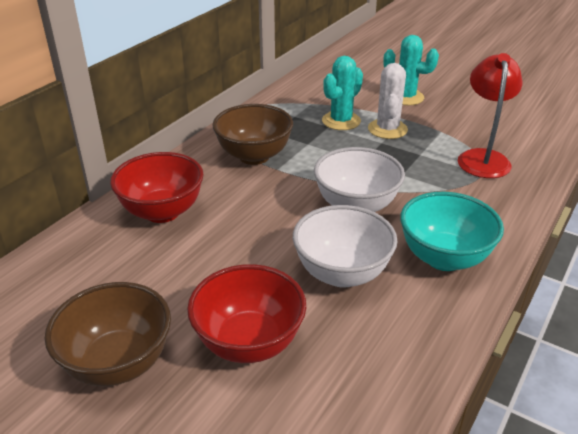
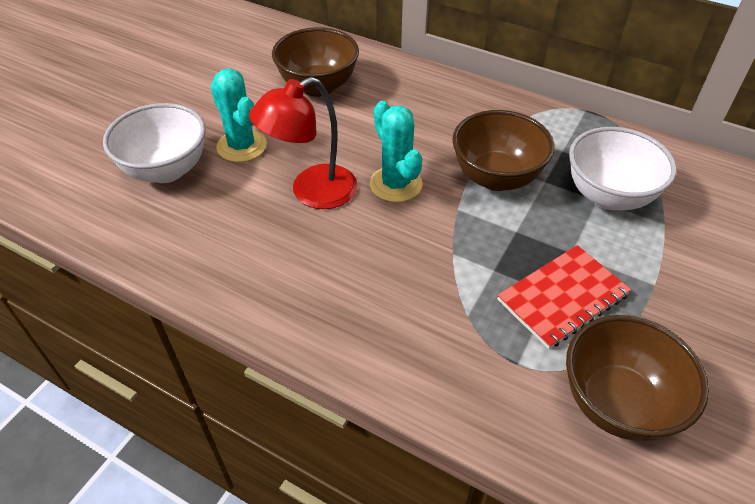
brown bowl: 2 -> 3
red bowl: 2 -> 0
red notebook: 0 -> 1
turquoise bowl: 1 -> 0
white cactus: 1 -> 0

